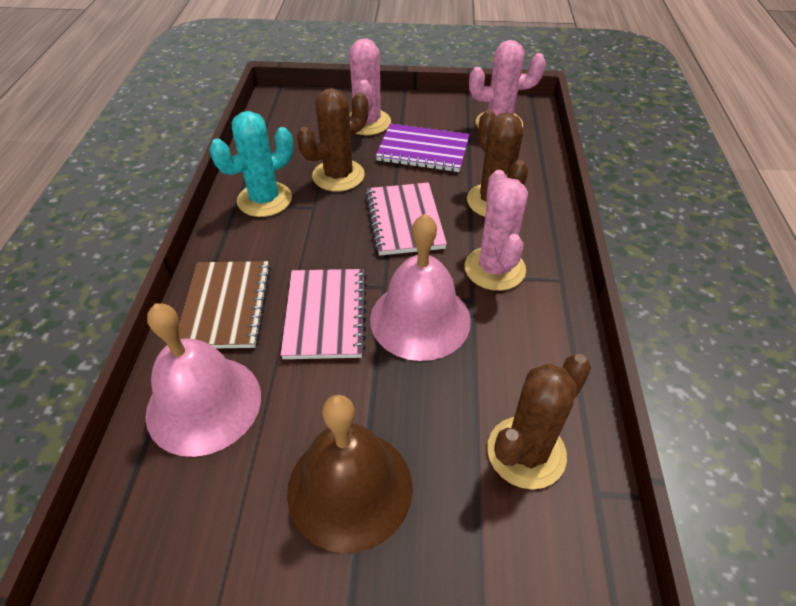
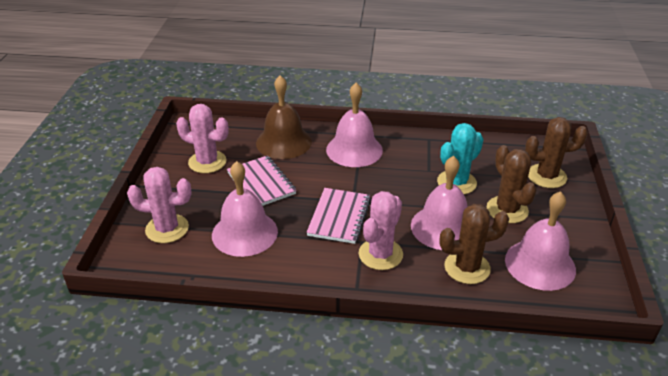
brown notebook: 1 -> 0
pink bell: 2 -> 4
purple notebook: 1 -> 0

